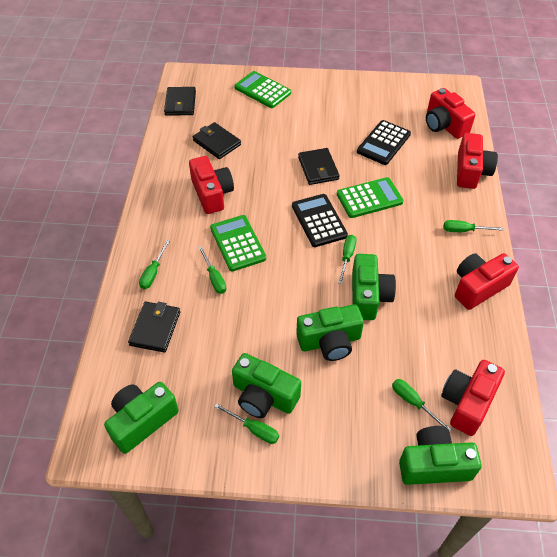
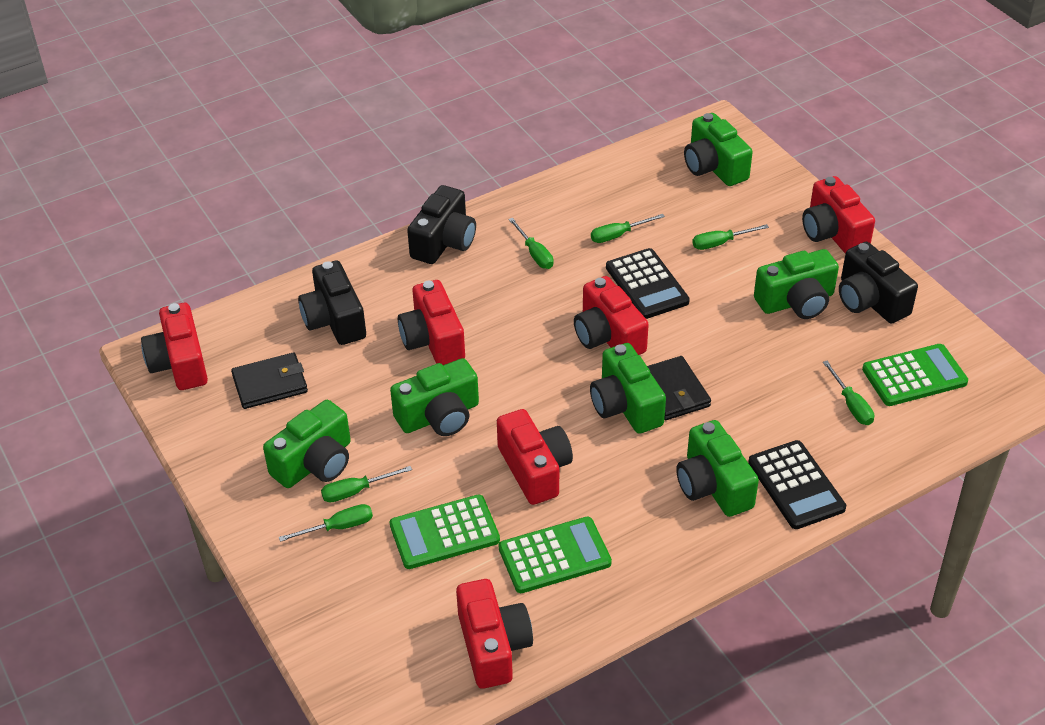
black camera: 0 -> 3
black wallet: 4 -> 2
green camera: 5 -> 6
red camera: 5 -> 6

